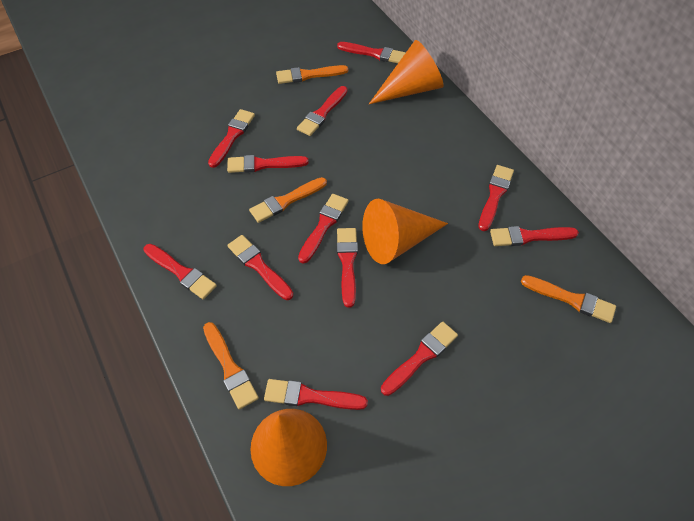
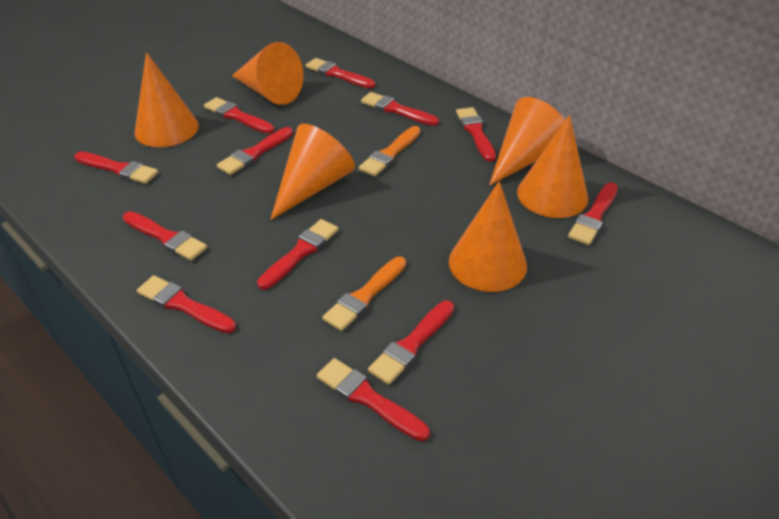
orange brush: 4 -> 2
orange cone: 3 -> 6

